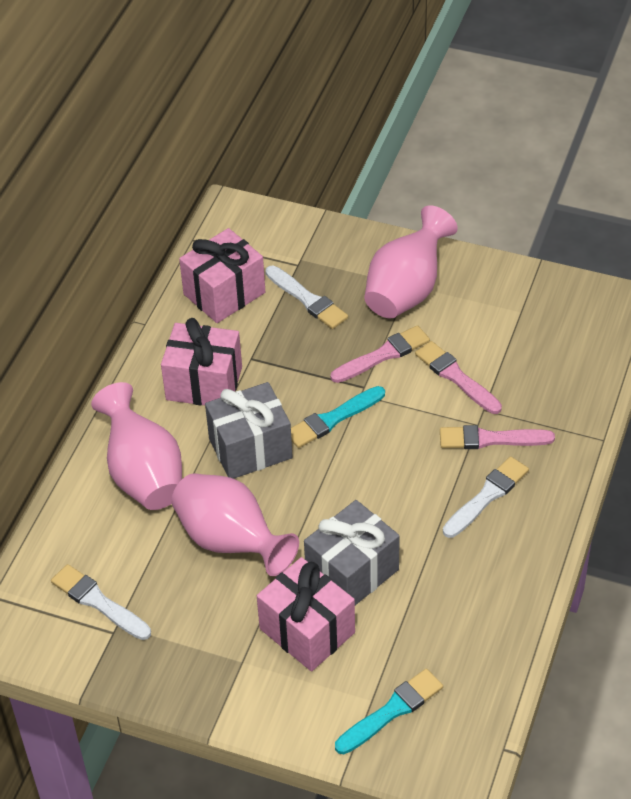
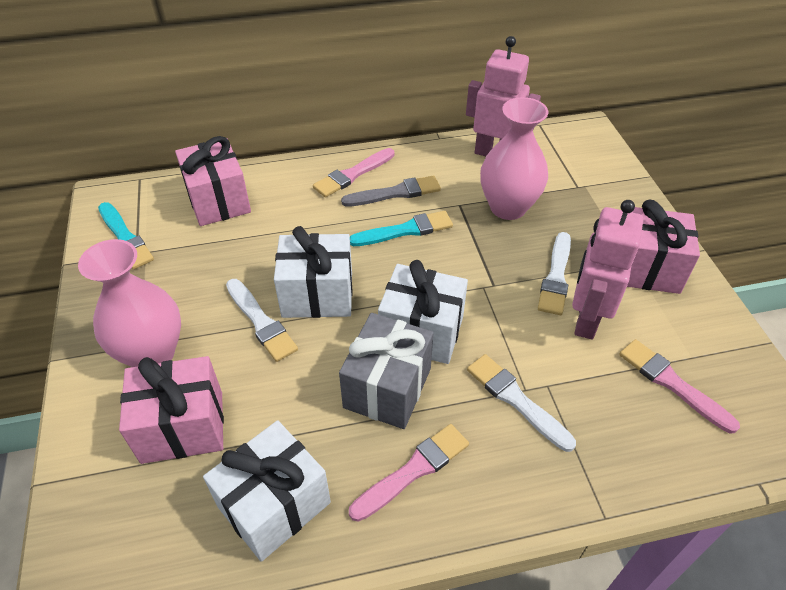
grey brush: 0 -> 1
grey gift: 2 -> 1
pink robot: 0 -> 2
pink vase: 3 -> 2
white gift: 0 -> 3

